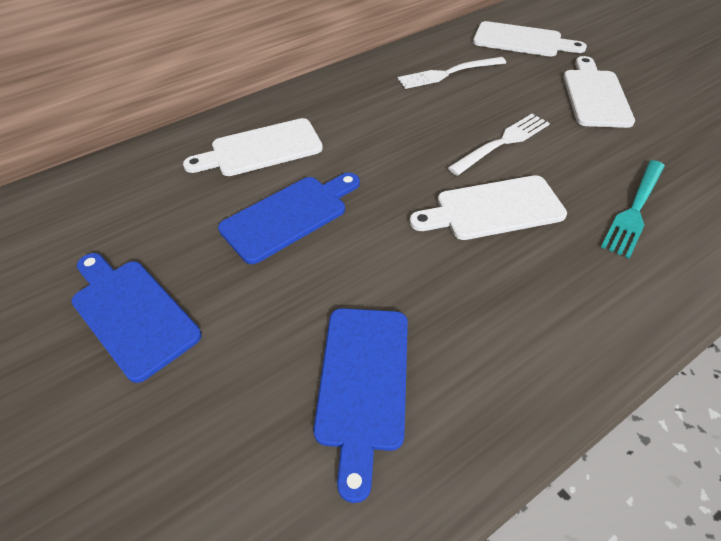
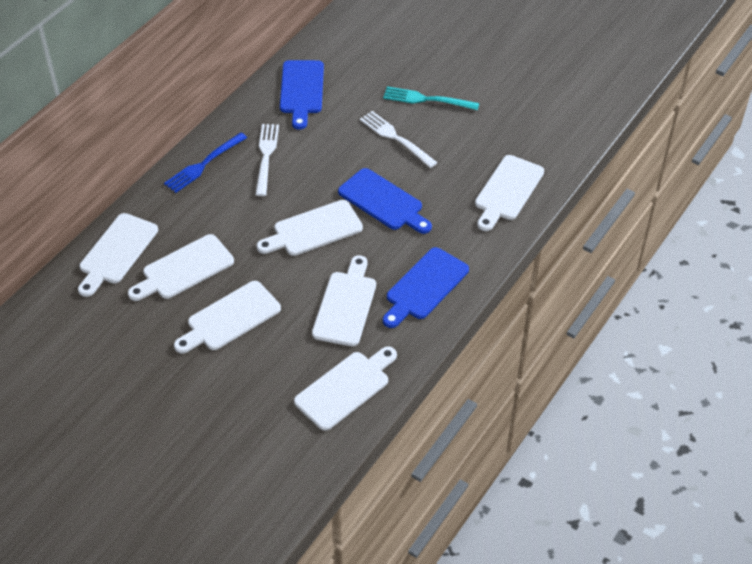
blue fork: 0 -> 1
white cutting board: 4 -> 7

